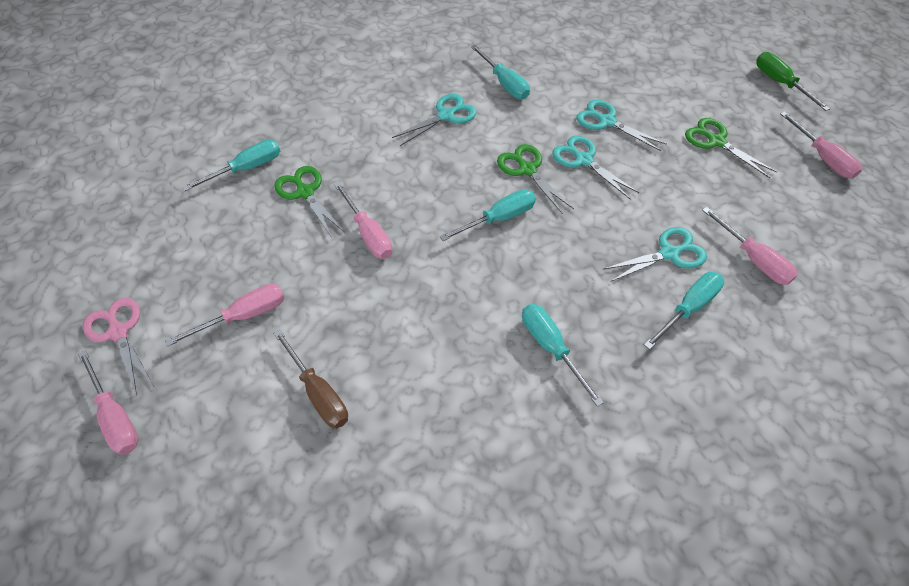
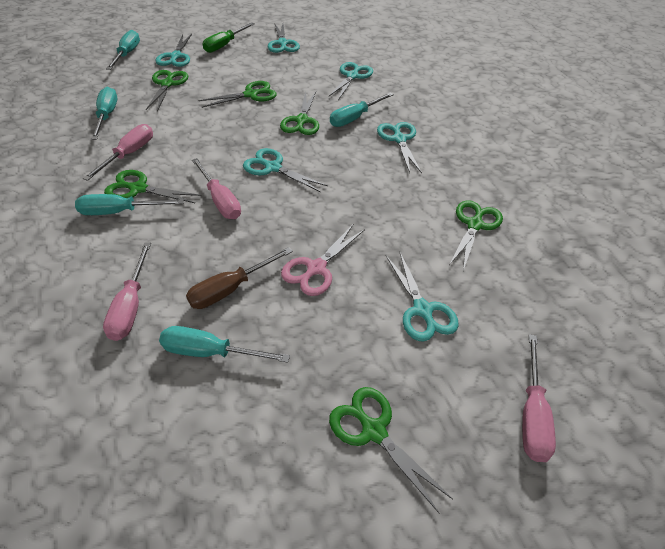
green scissors: 3 -> 6
pink screwdriver: 5 -> 4
turquoise scissors: 4 -> 6

